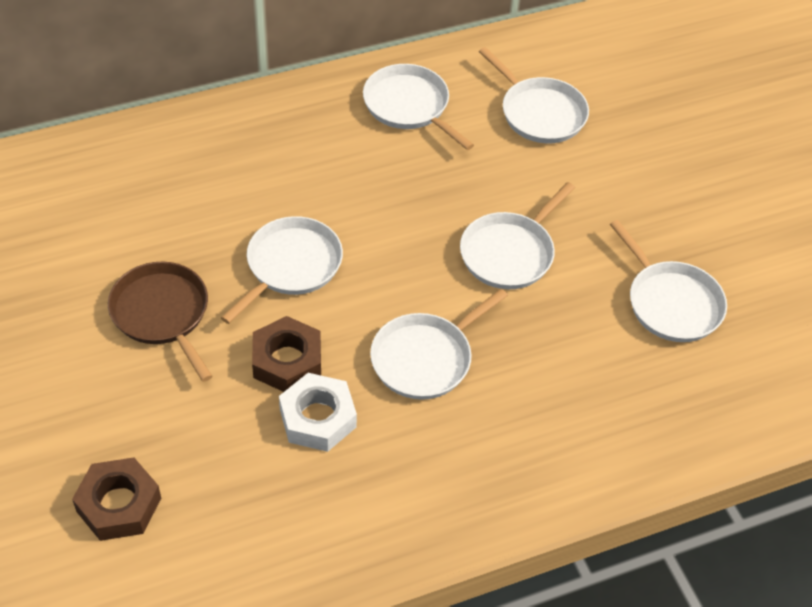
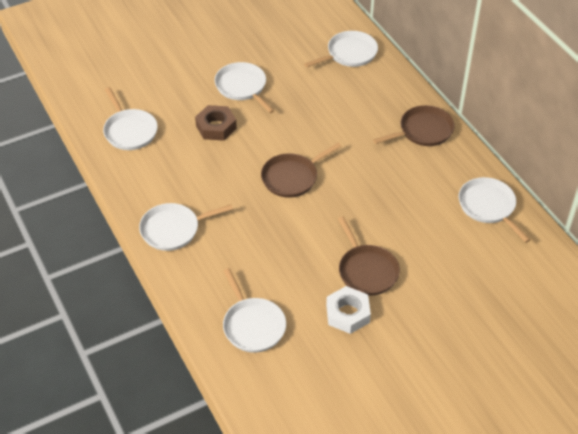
brown nut: 2 -> 1
brown pan: 1 -> 3

